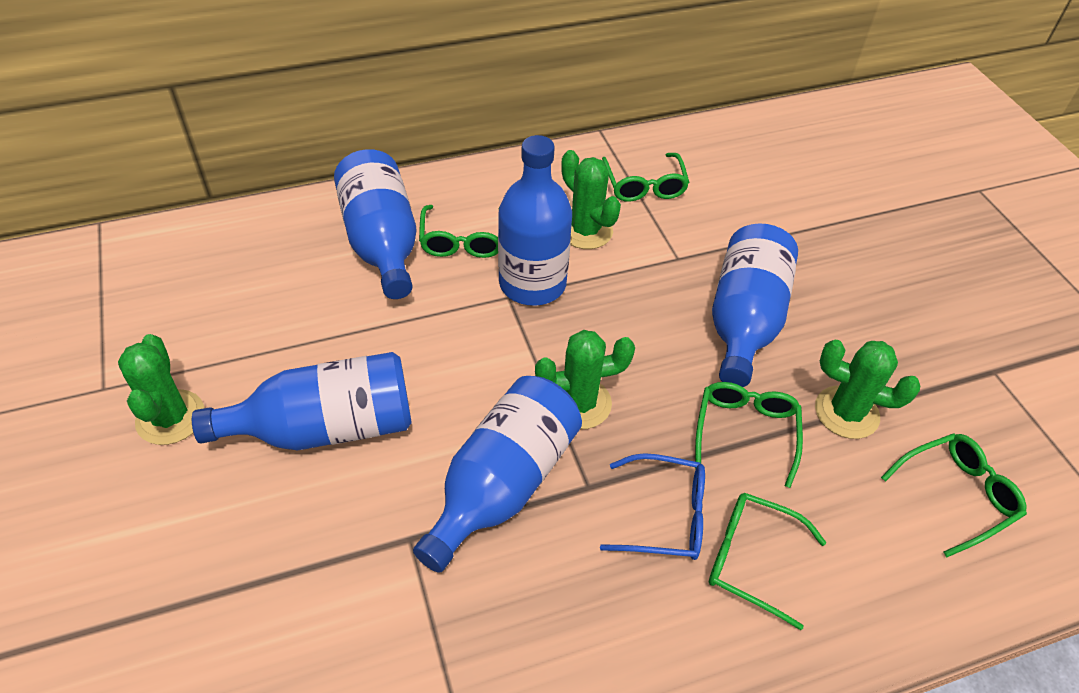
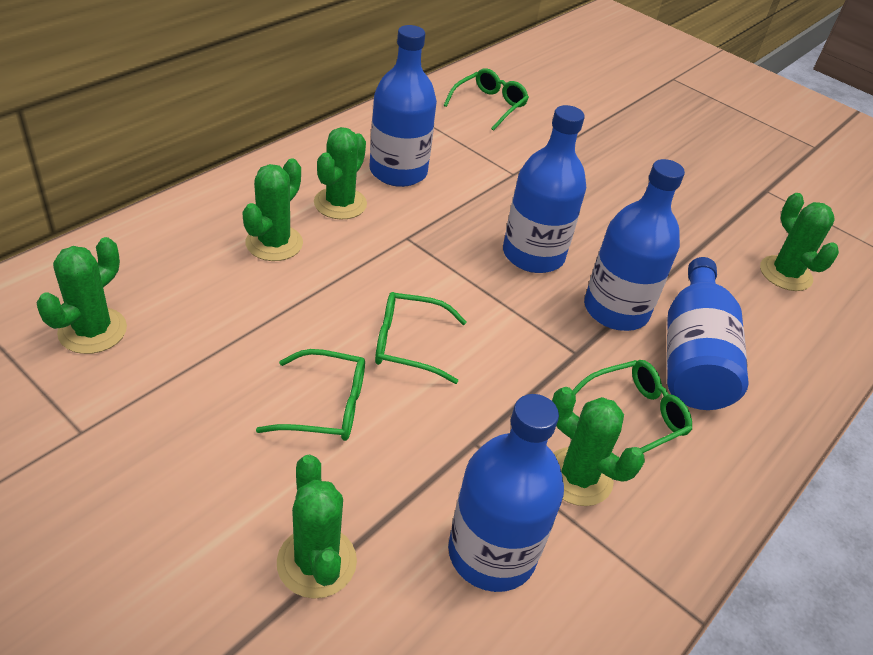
blue glasses: 1 -> 0
green cactus: 4 -> 6
green glasses: 5 -> 4

